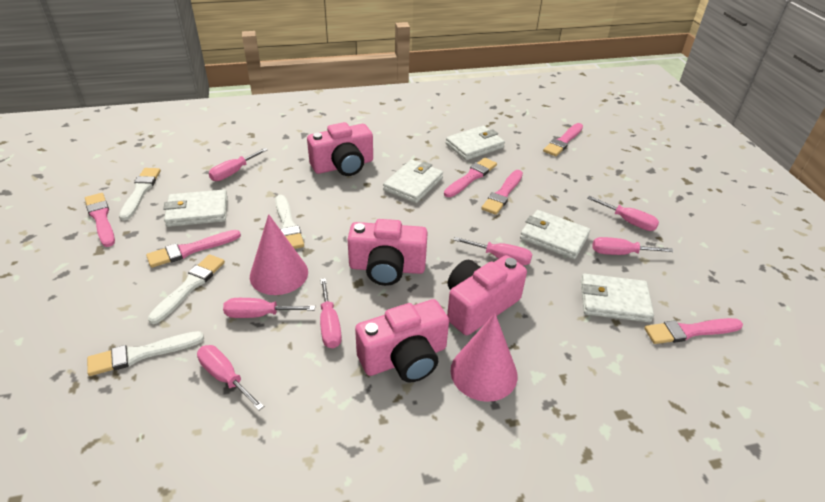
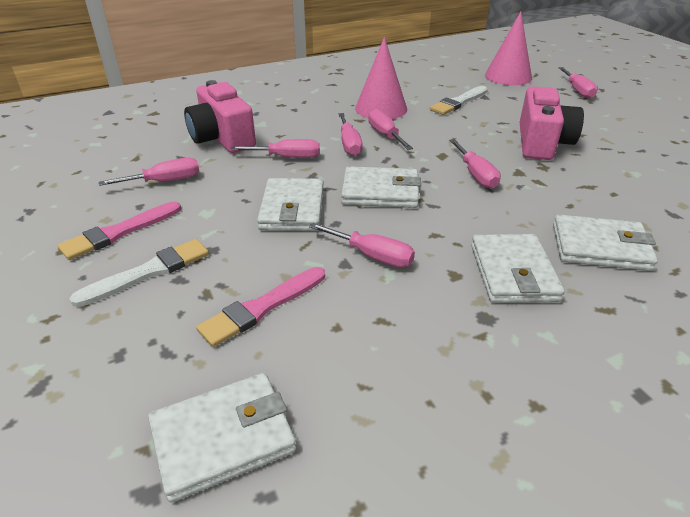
pink brush: 6 -> 2
pink camera: 4 -> 2
white brush: 4 -> 2

